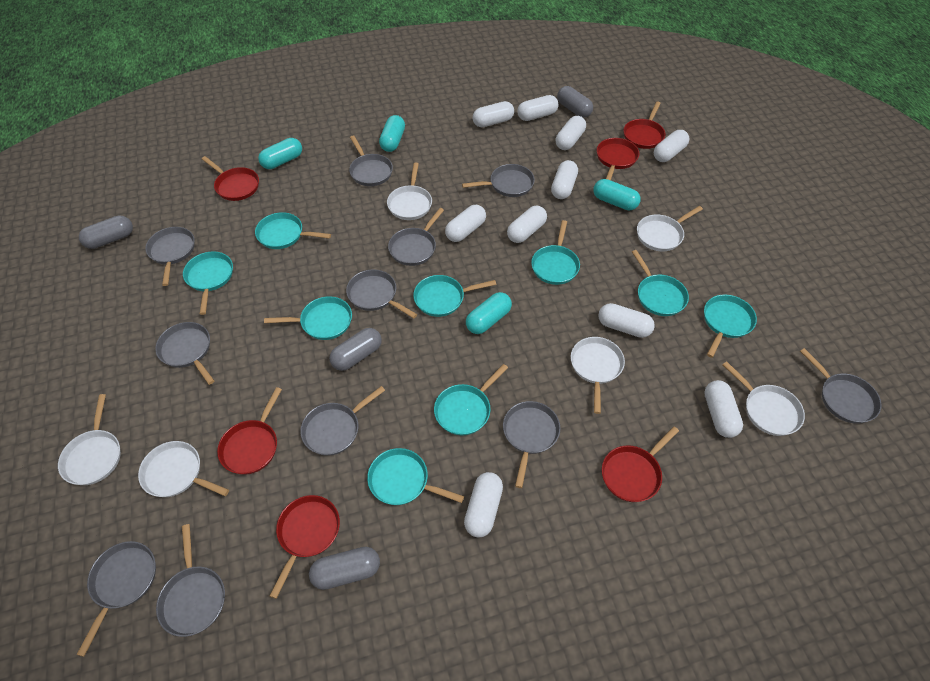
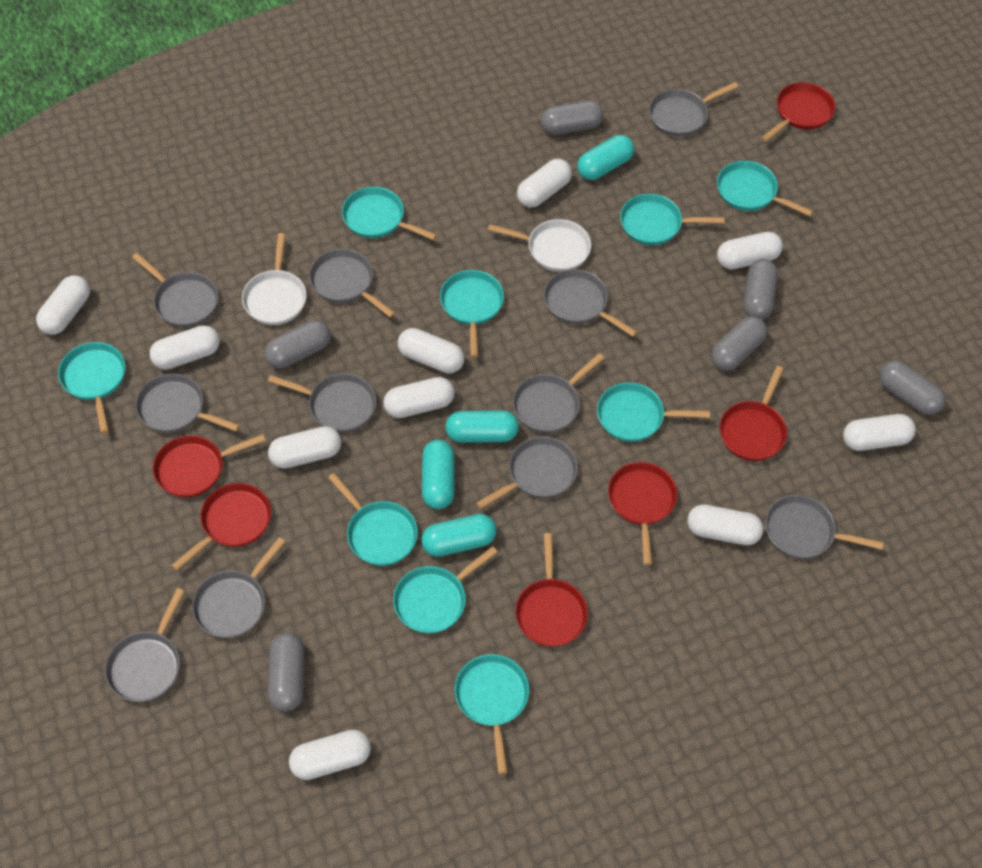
grey capsule: 4 -> 6
white pan: 6 -> 2

